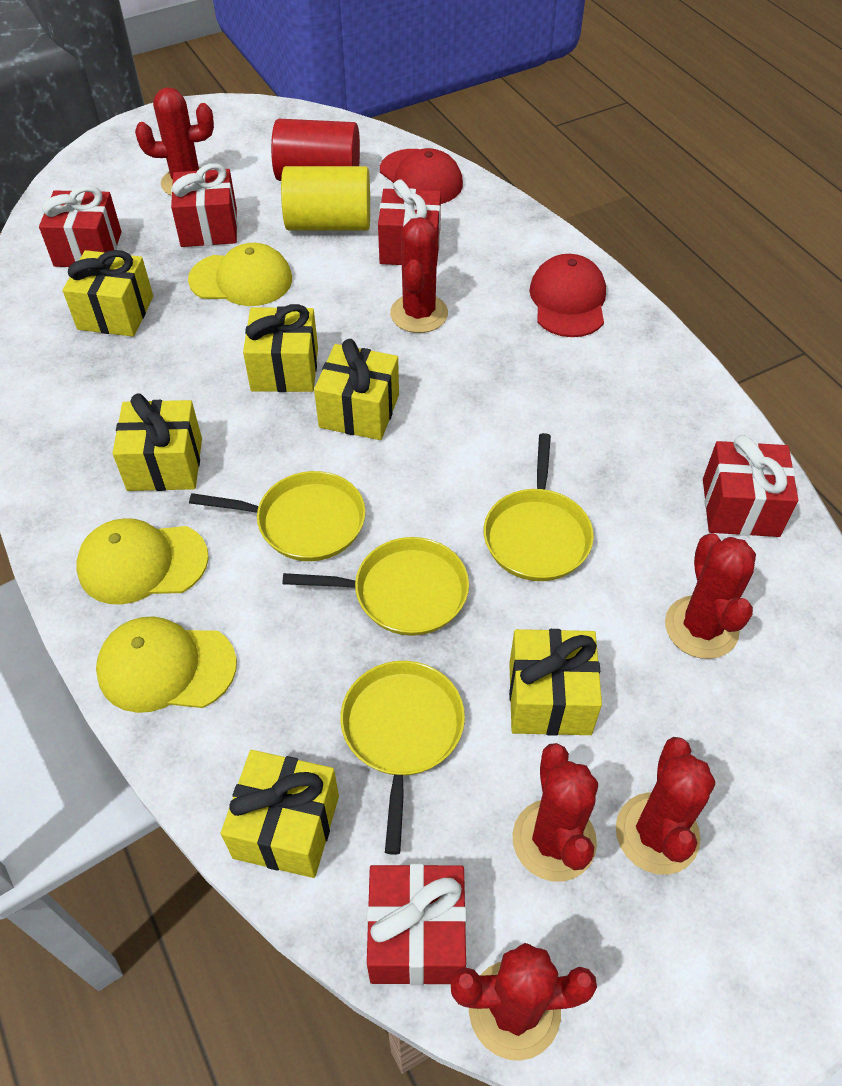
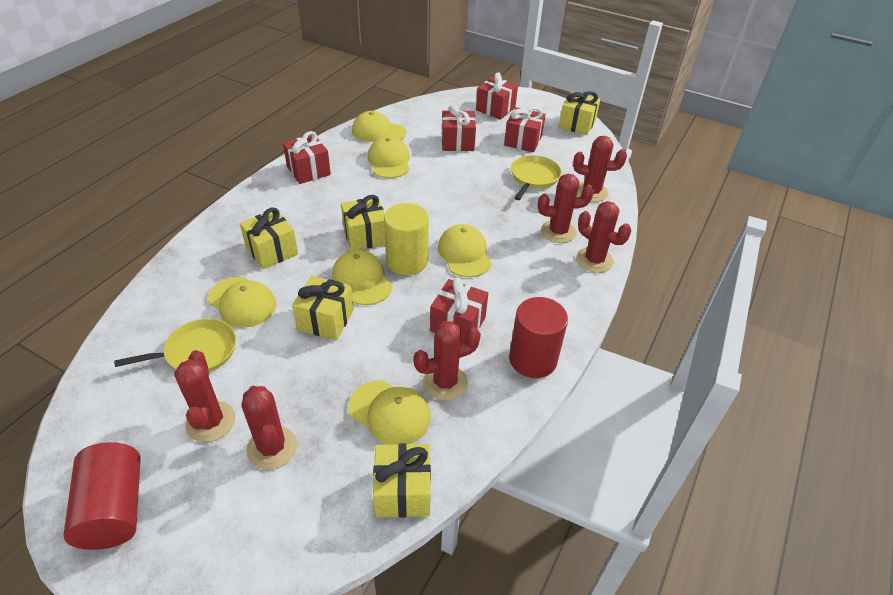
red cap: 2 -> 0
red cylinder: 1 -> 2
yellow cap: 3 -> 6
yellow gift: 6 -> 5
yellow pan: 4 -> 2

